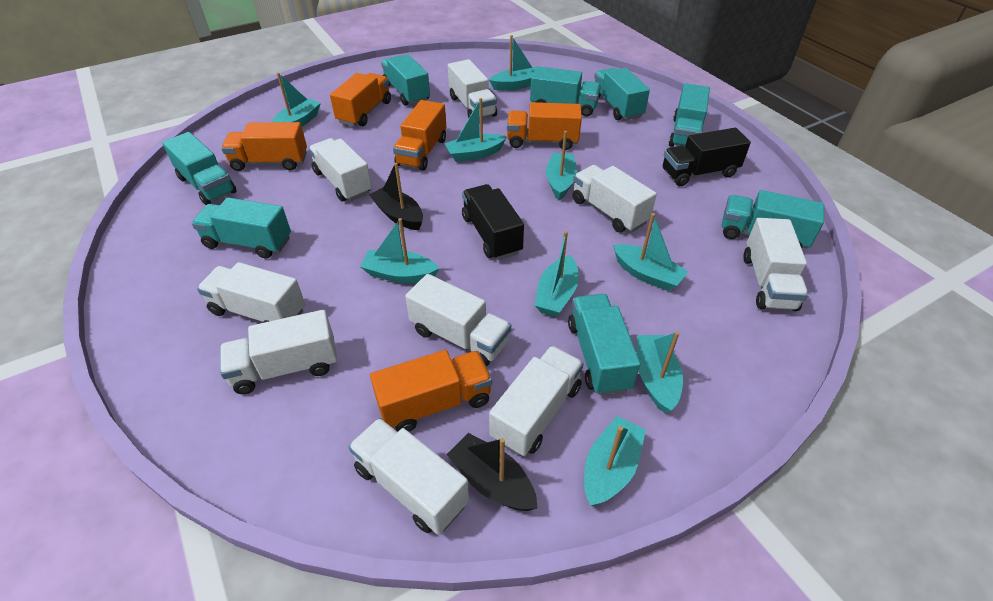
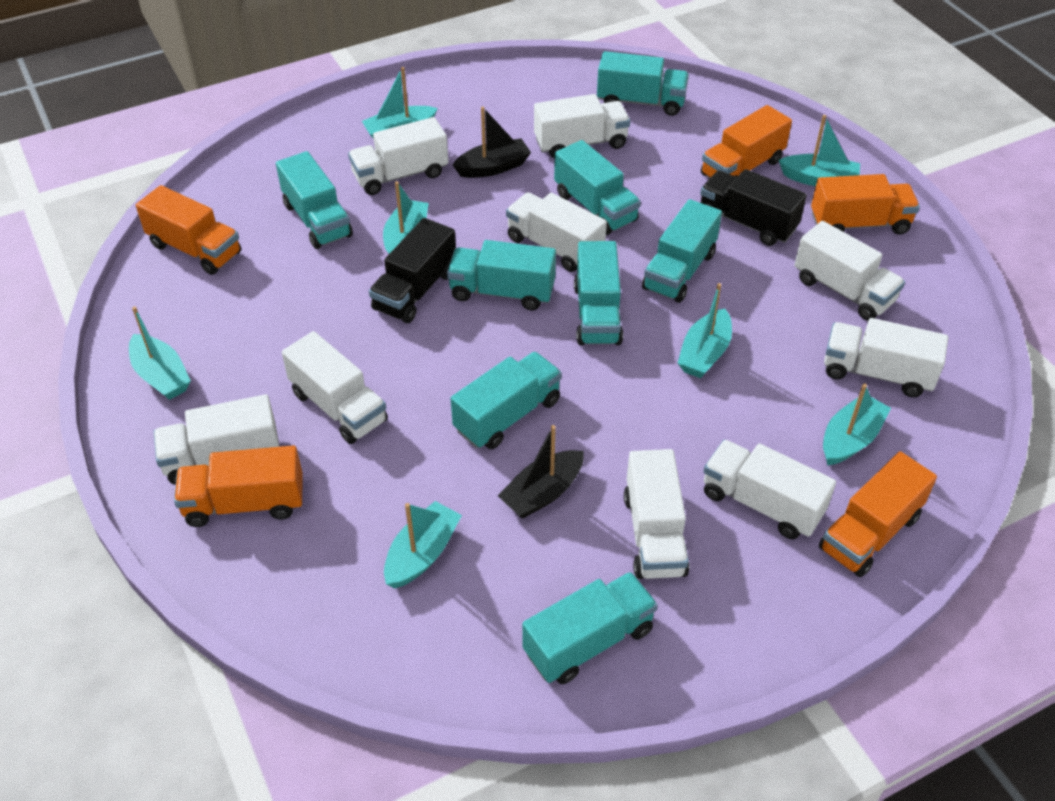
turquoise boat: 9 -> 7

